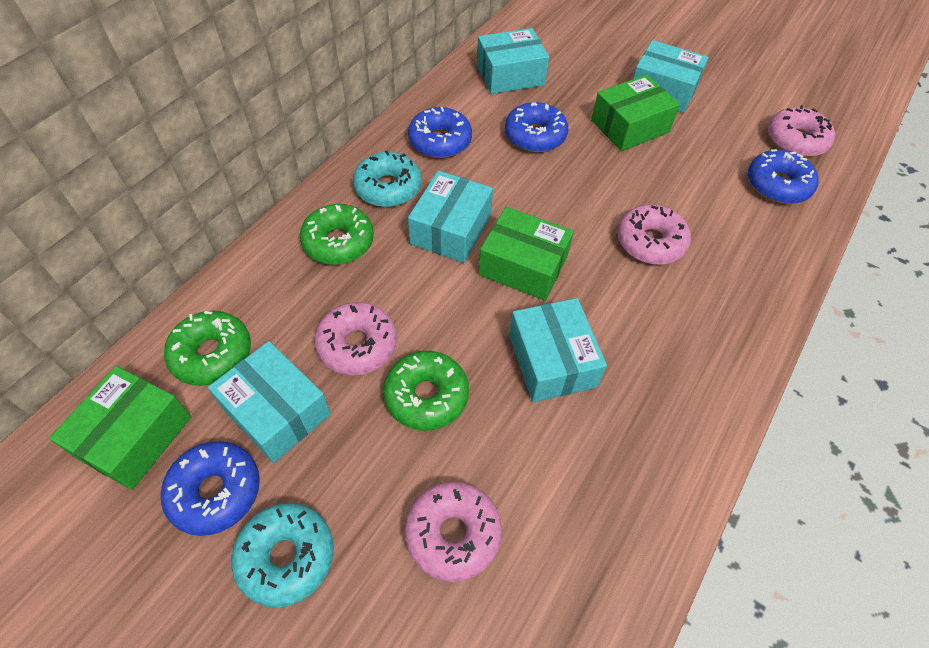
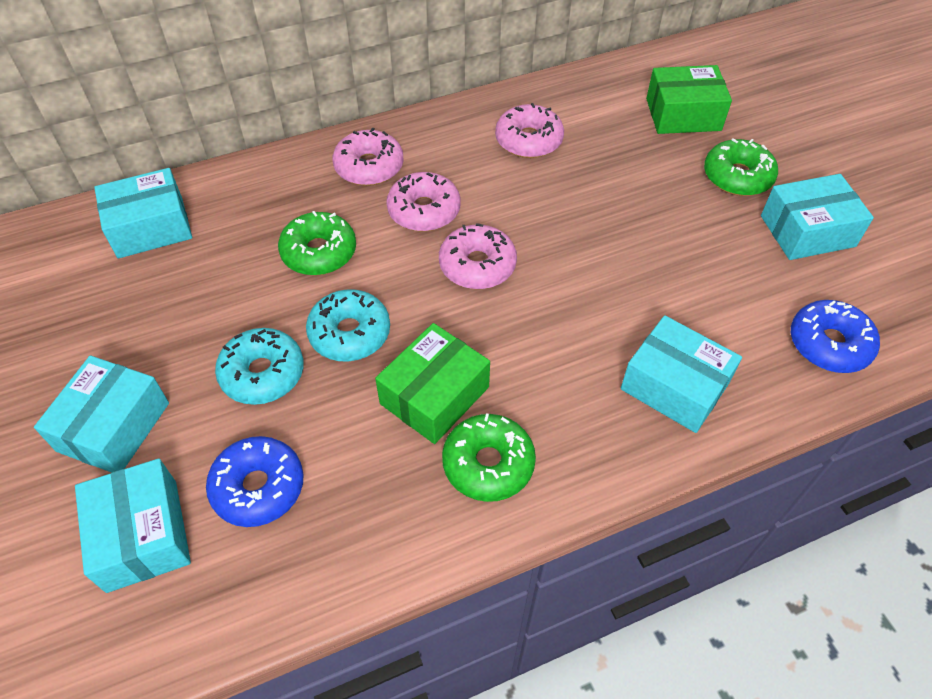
blue donut: 4 -> 2
green box: 3 -> 2

